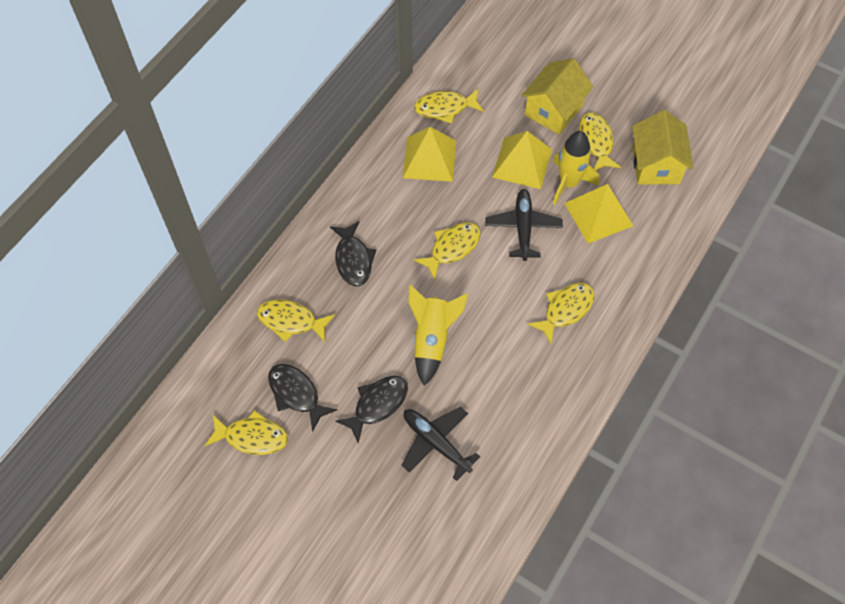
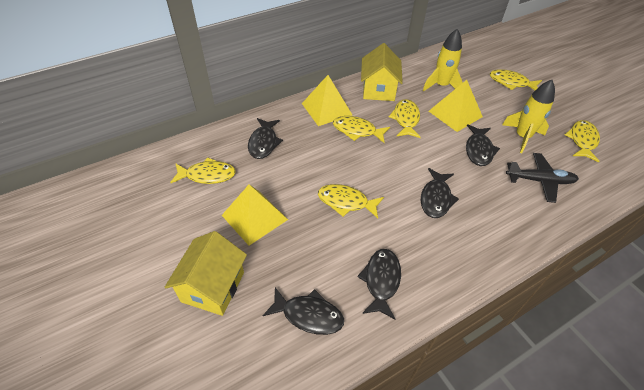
black fish: 3 -> 5
black plane: 2 -> 1

